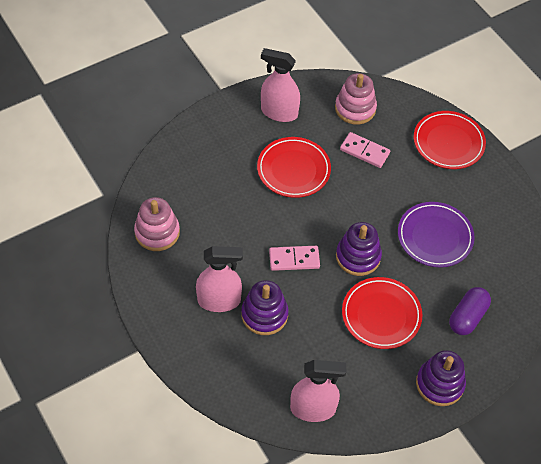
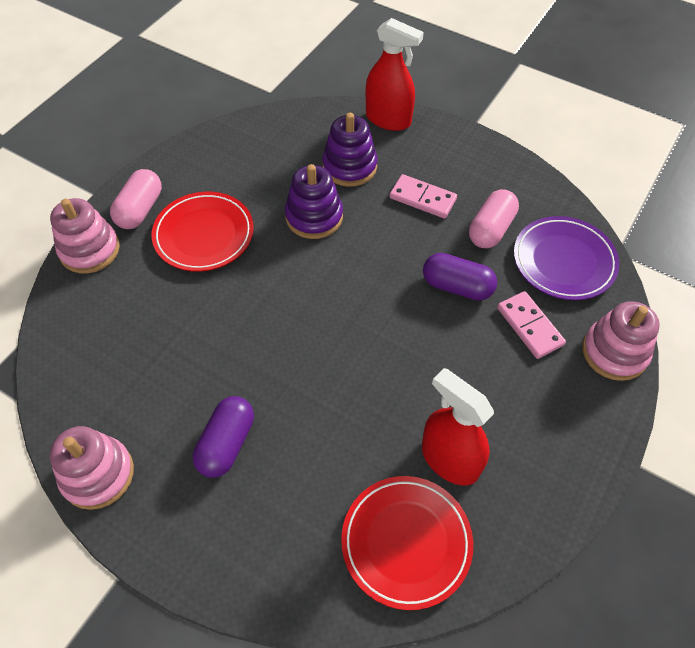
pink capsule: 0 -> 2
pink spray bottle: 3 -> 0
pink stacking toy: 2 -> 3
purple capsule: 1 -> 2
purple stacking toy: 3 -> 2
red plate: 3 -> 2
red spray bottle: 0 -> 2

